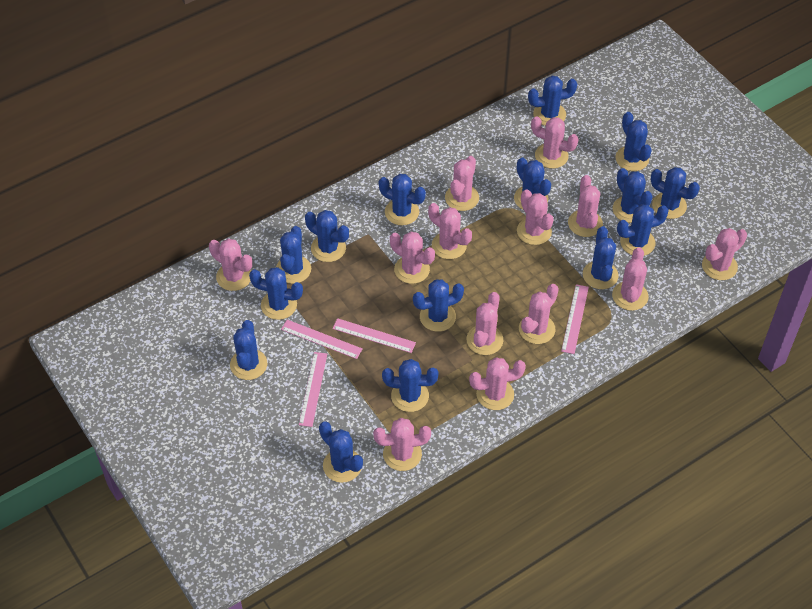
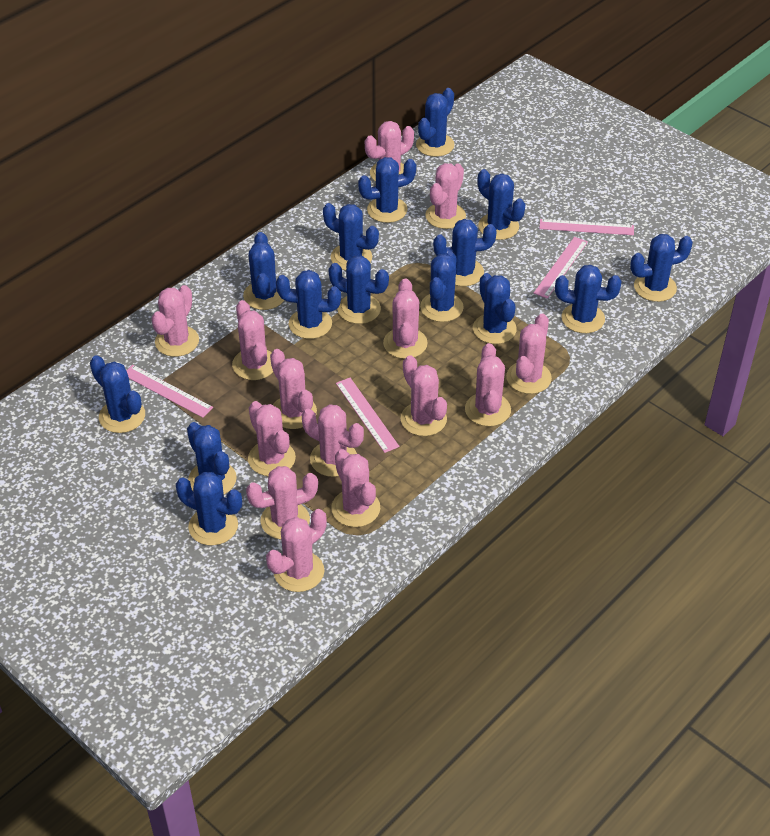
pink cactus: 13 -> 14

